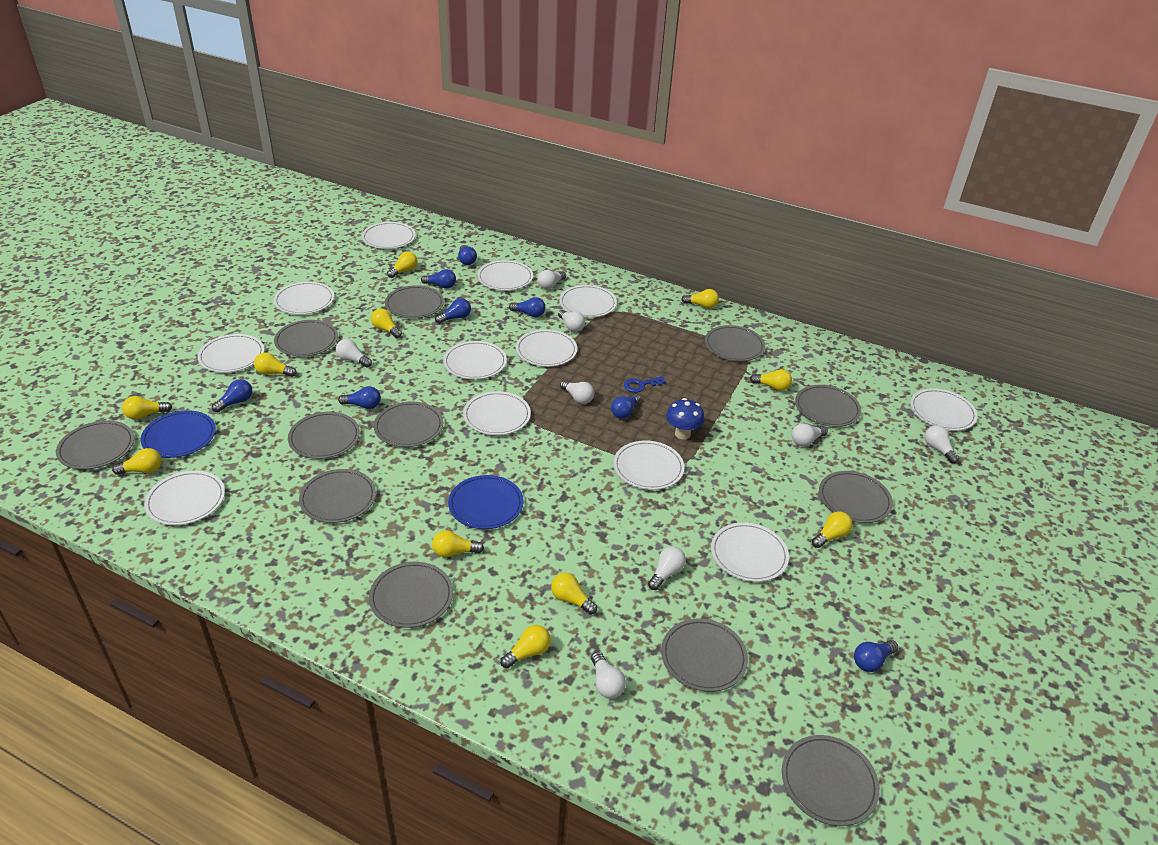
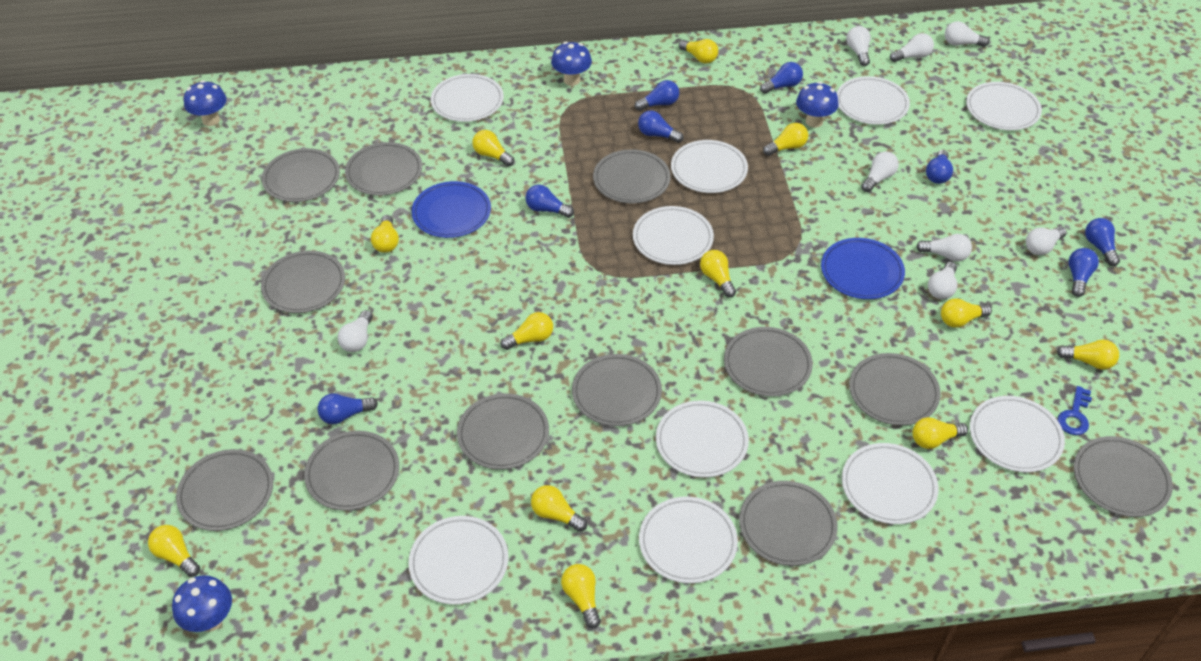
blue mushroom: 1 -> 4
white plate: 12 -> 10
yellow light bulb: 11 -> 12

